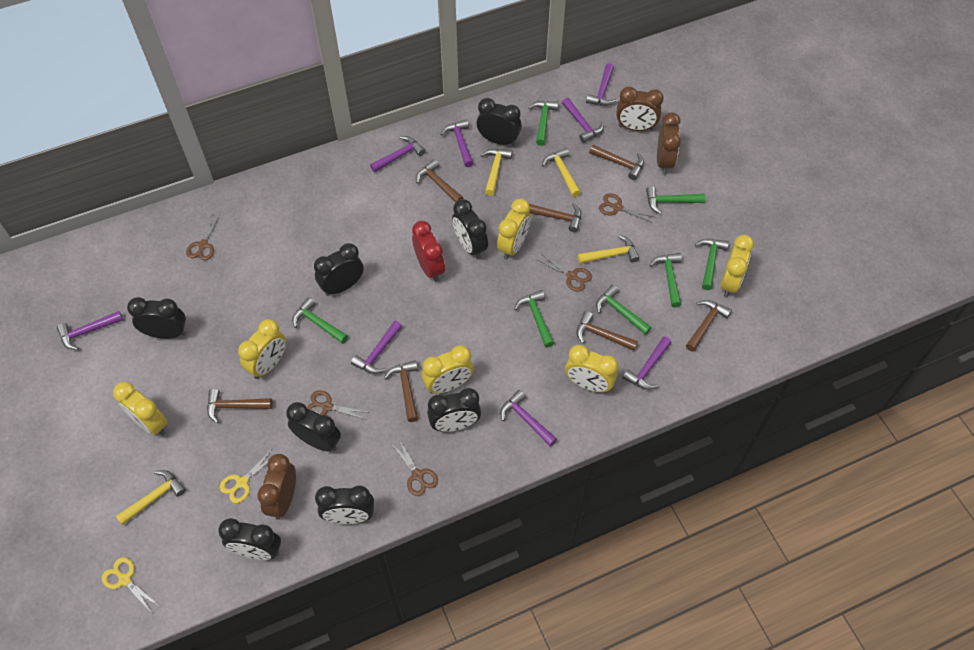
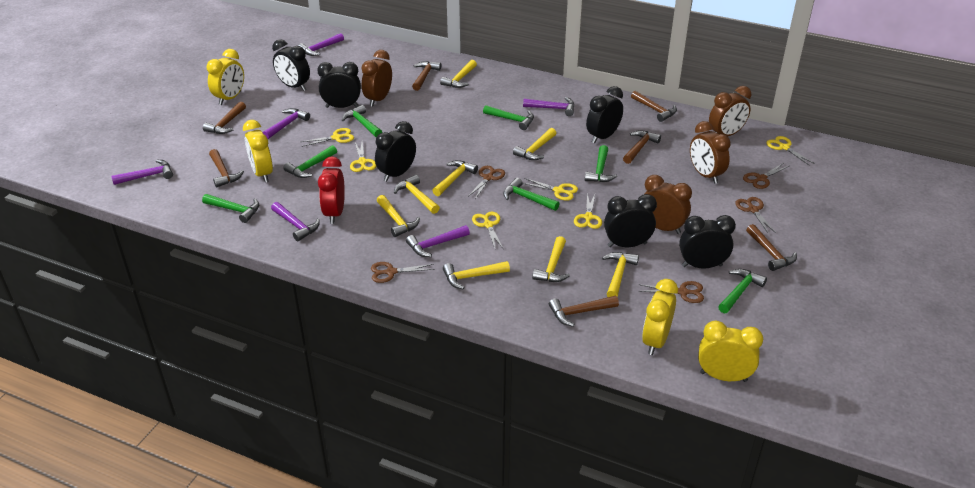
black clock: 8 -> 6
brown clock: 3 -> 4
purple hammer: 8 -> 6
yellow clock: 6 -> 4
yellow hammer: 4 -> 8
yellow scissors: 2 -> 6

